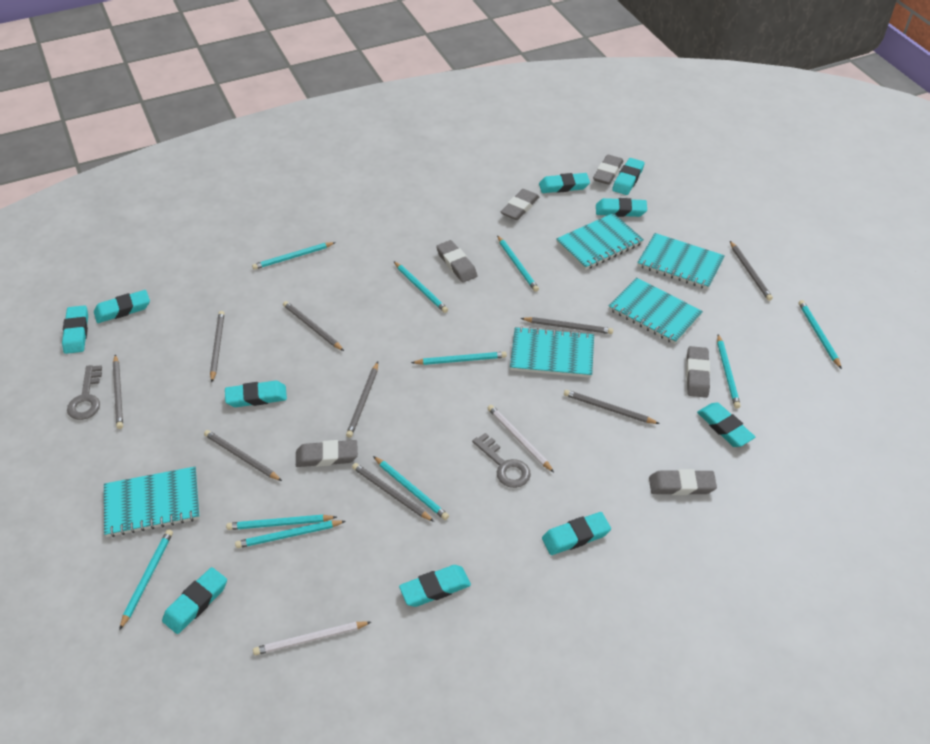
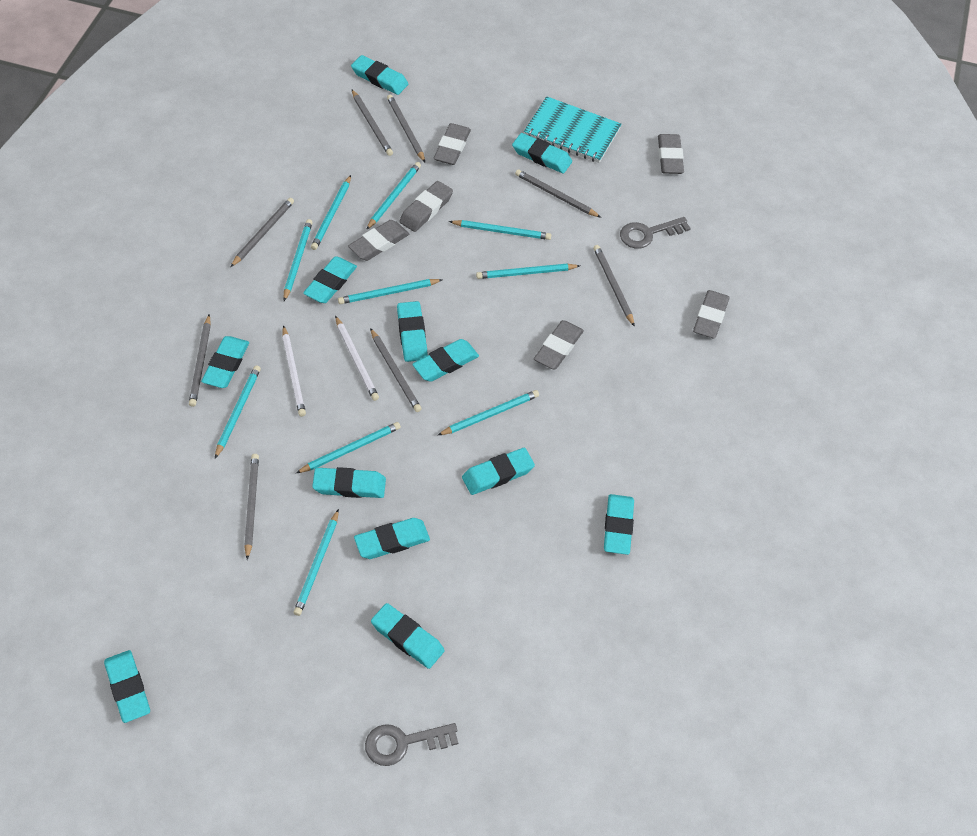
grey pencil: 9 -> 8
turquoise eraser: 10 -> 12
turquoise notebook: 5 -> 1

